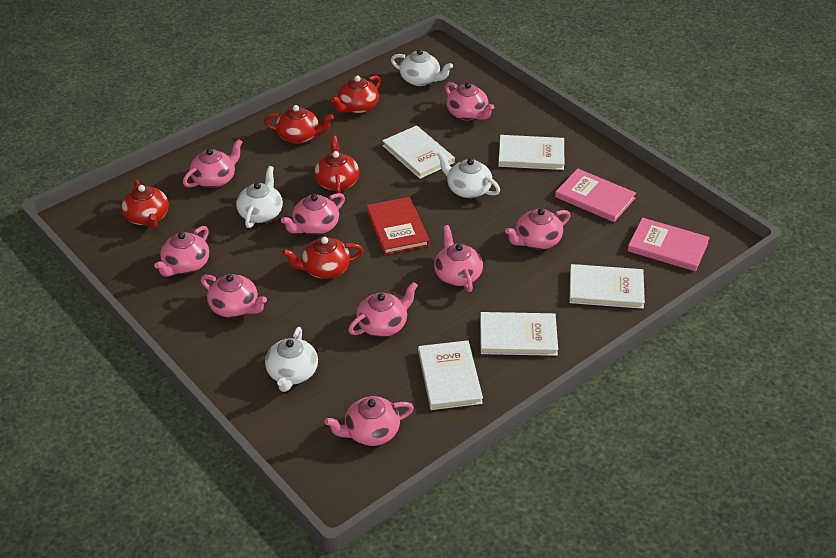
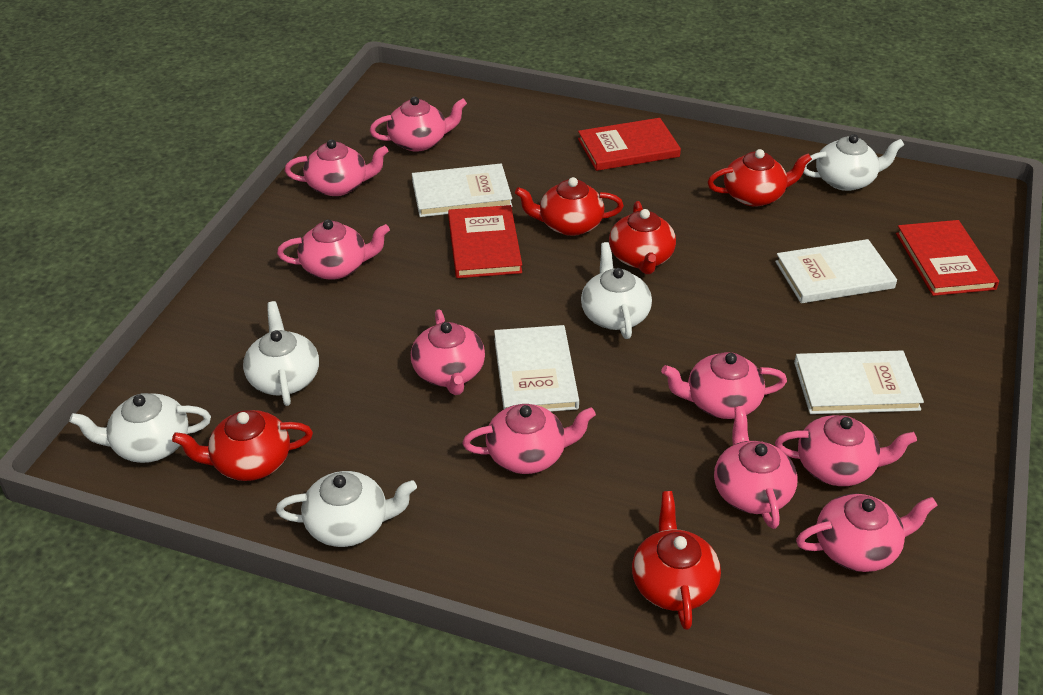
pink book: 2 -> 0
red book: 1 -> 3
white book: 5 -> 4
white teapot: 4 -> 5

